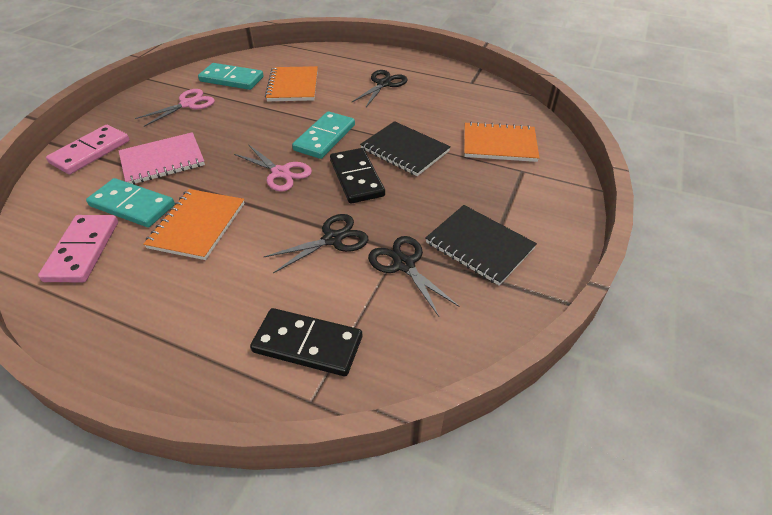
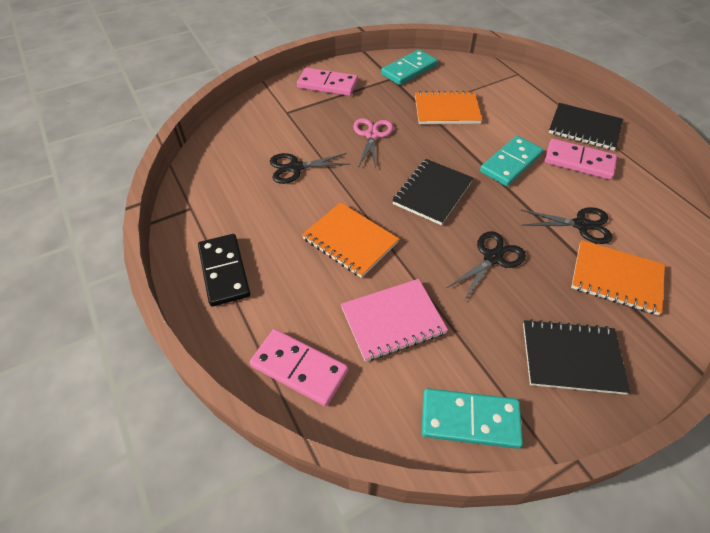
black domino: 2 -> 1
black notebook: 2 -> 3
pink domino: 2 -> 3
pink scissors: 2 -> 1

